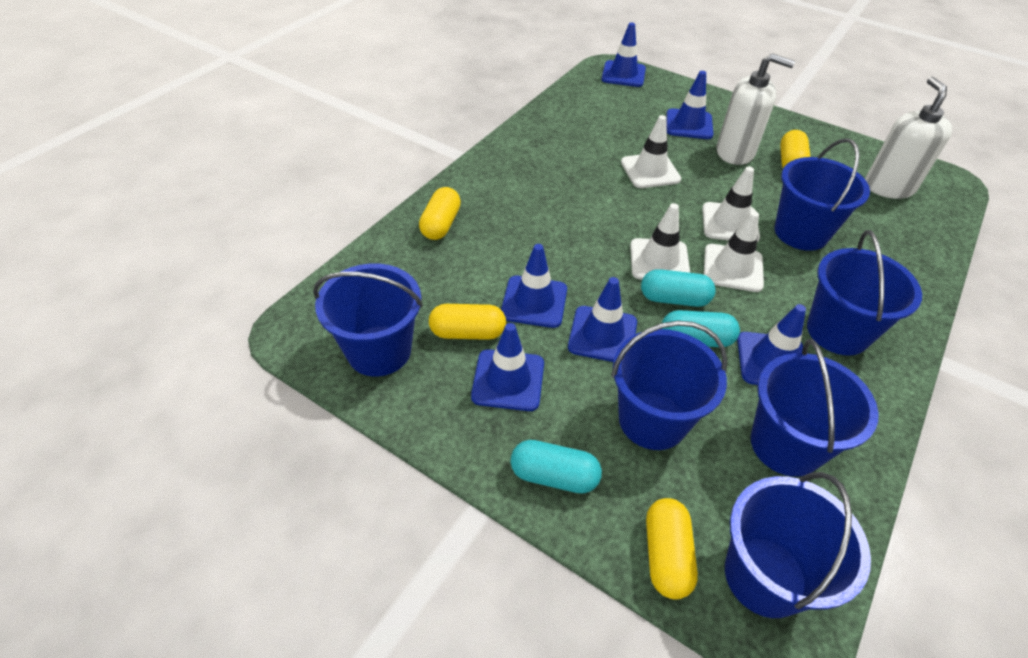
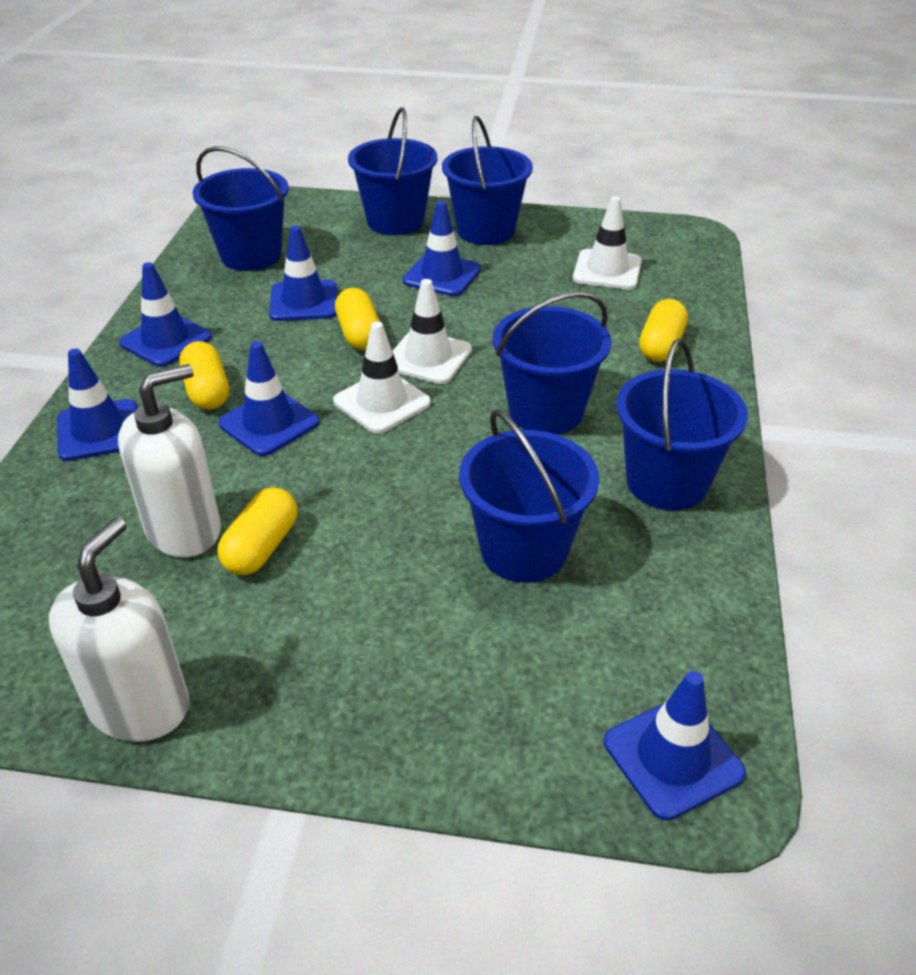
turquoise capsule: 3 -> 0
white traffic cone: 4 -> 3

